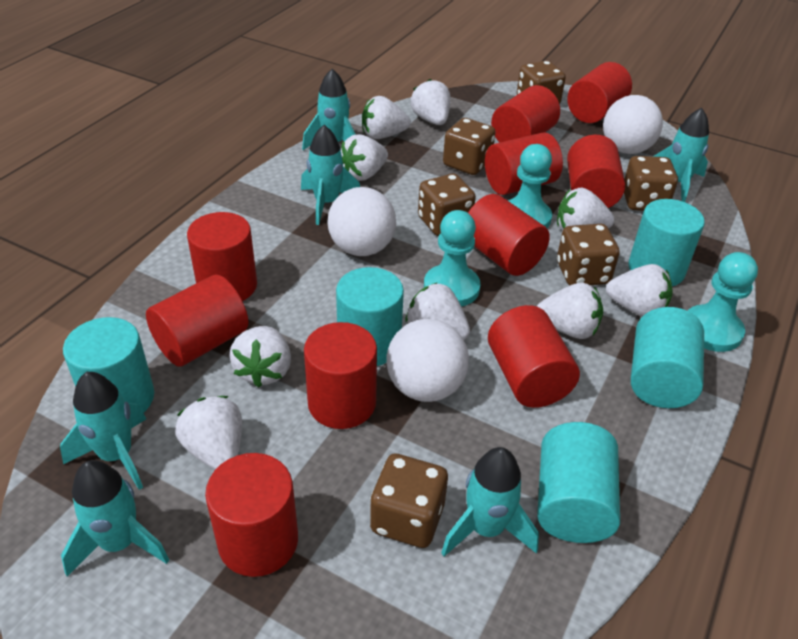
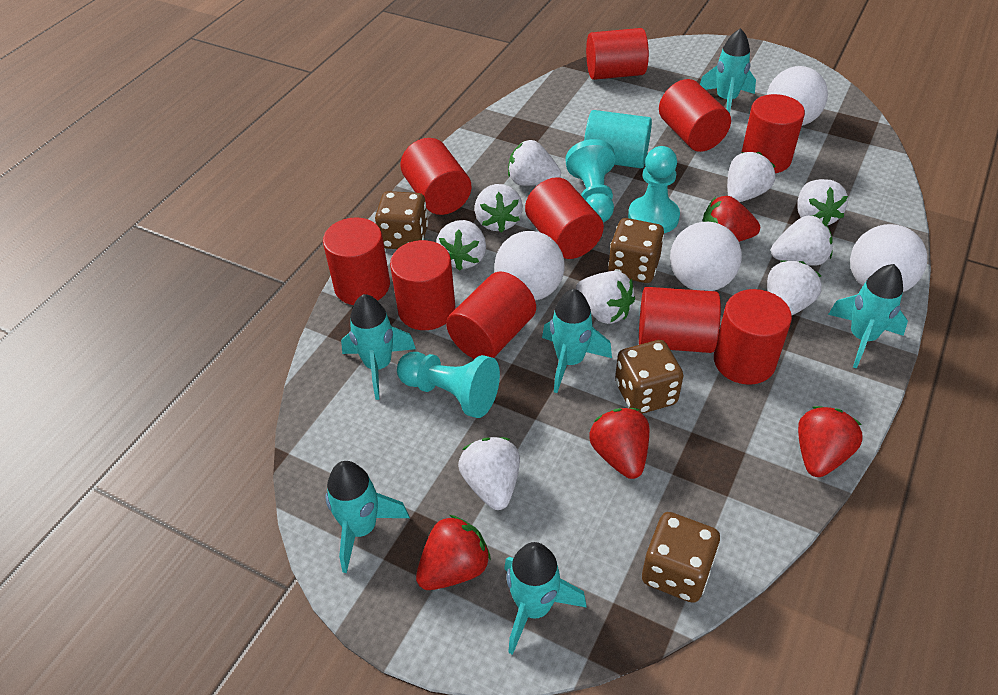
brown dice: 6 -> 4
red strawberry: 0 -> 4
turquoise cylinder: 5 -> 1
white ball: 3 -> 4

